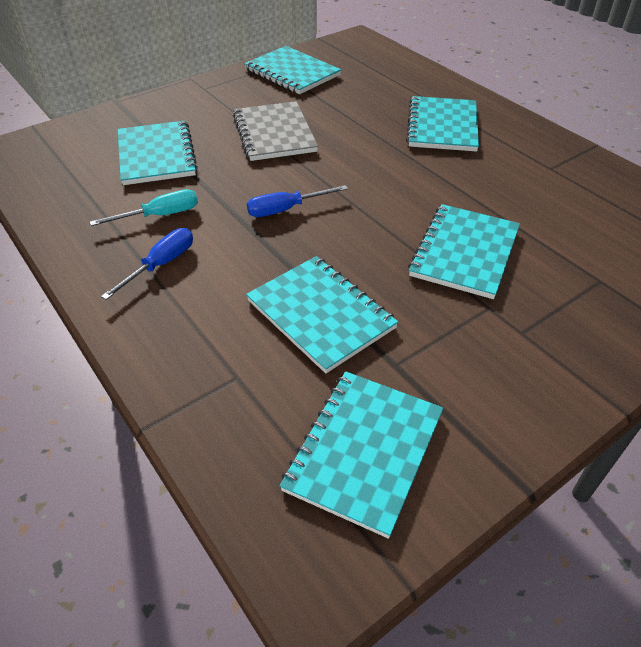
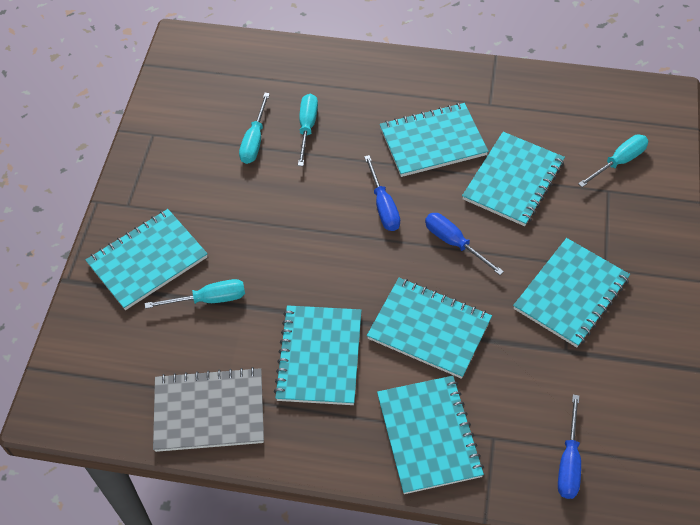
blue screwdriver: 2 -> 3
turquoise notebook: 6 -> 7
turquoise screwdriver: 1 -> 4

